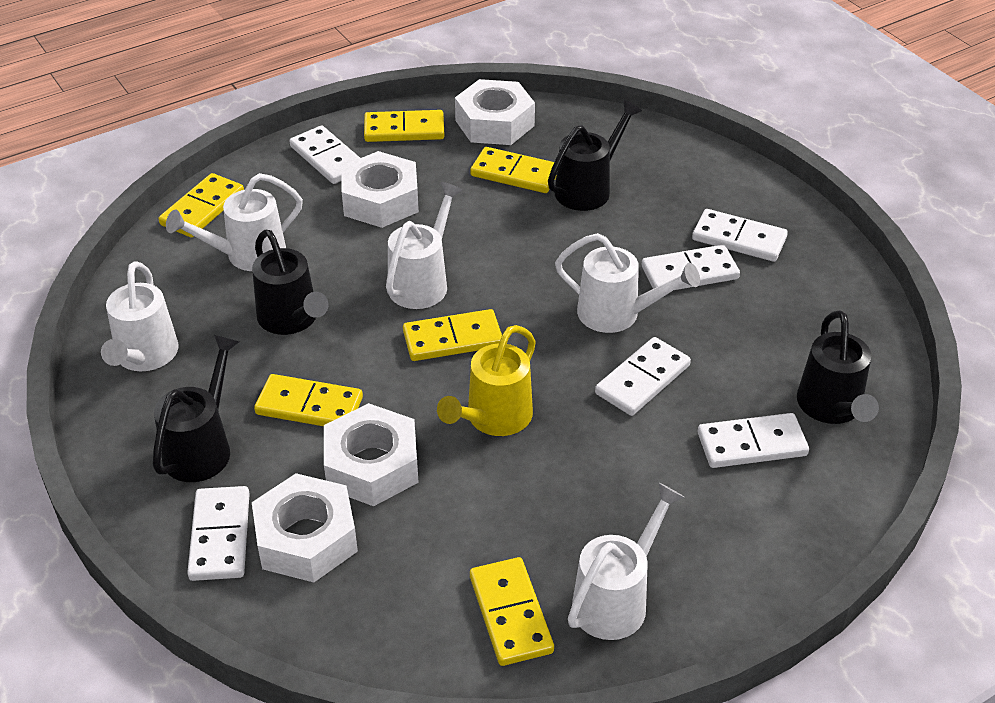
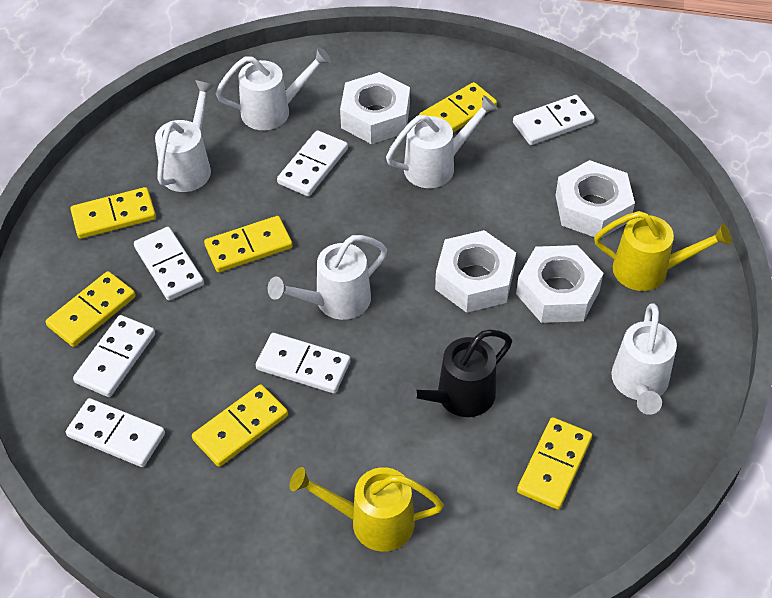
black watering can: 4 -> 1
yellow watering can: 1 -> 2

